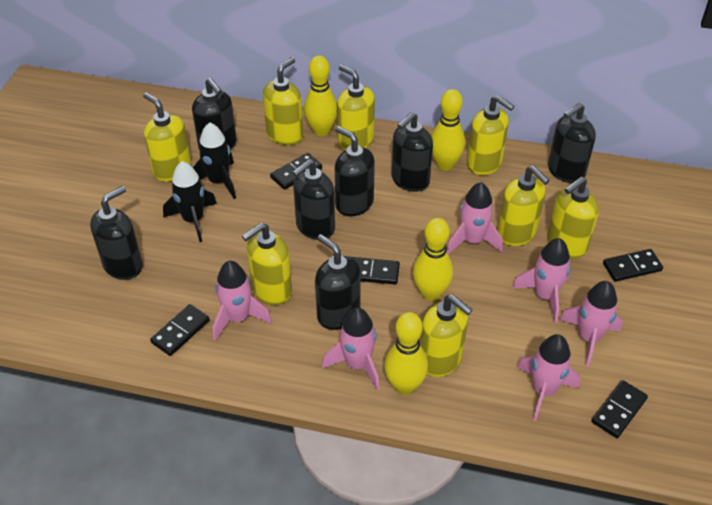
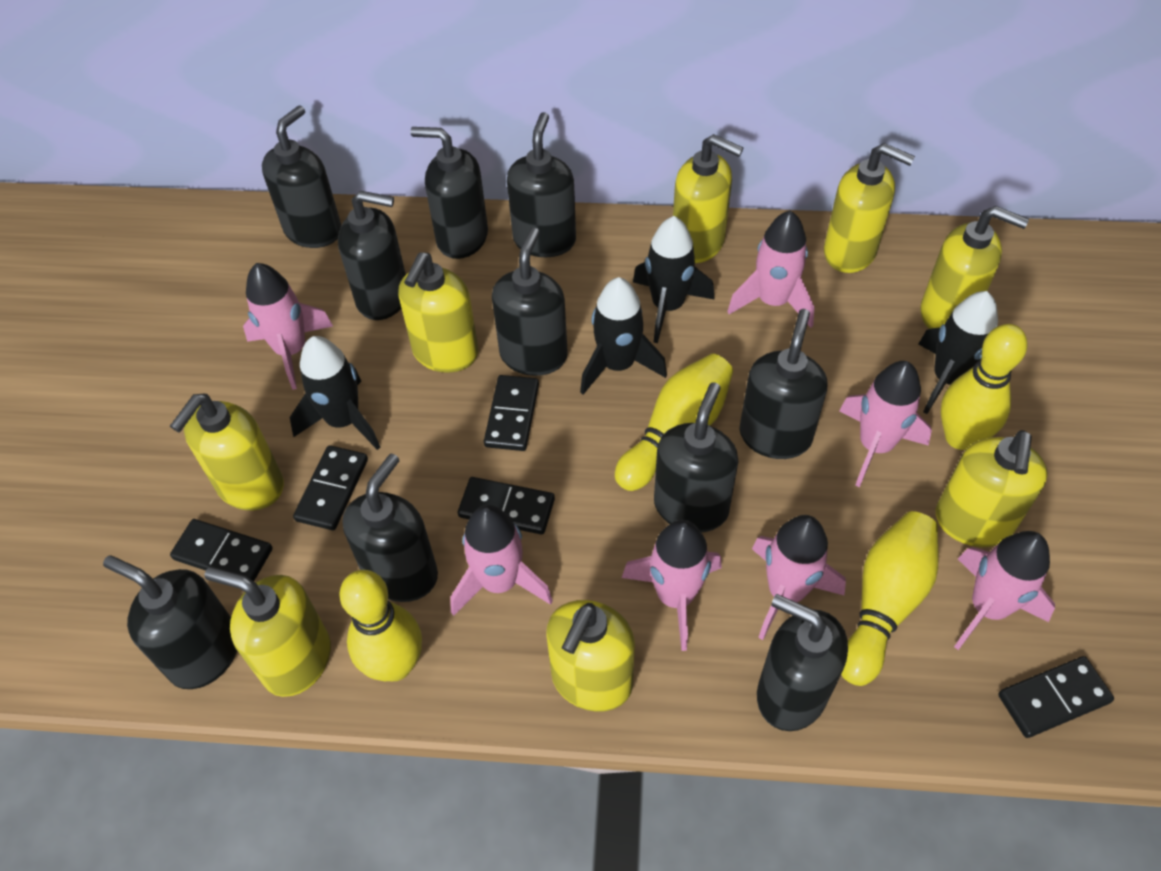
black rocket: 2 -> 4
black soap dispenser: 7 -> 10
pink rocket: 6 -> 7

